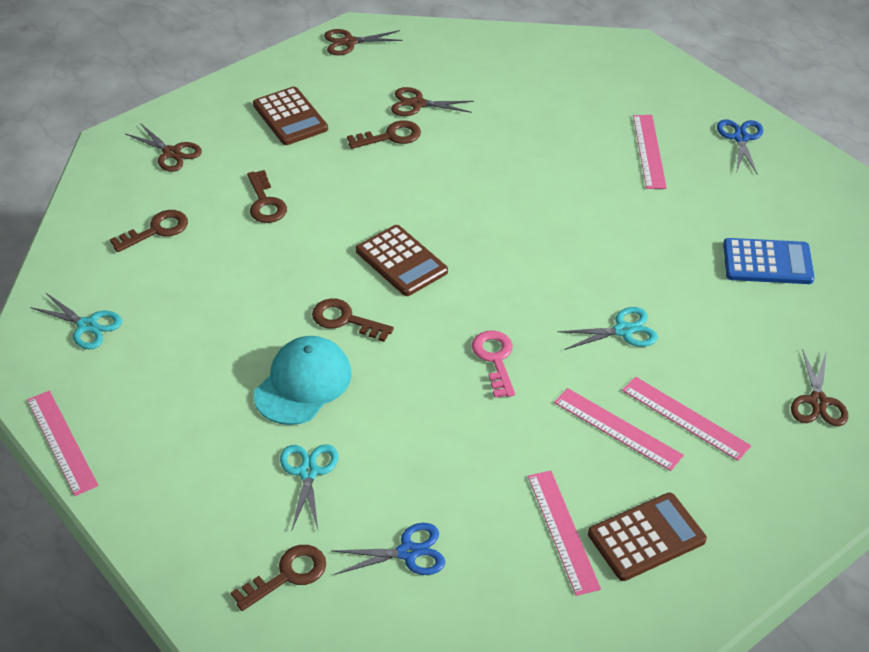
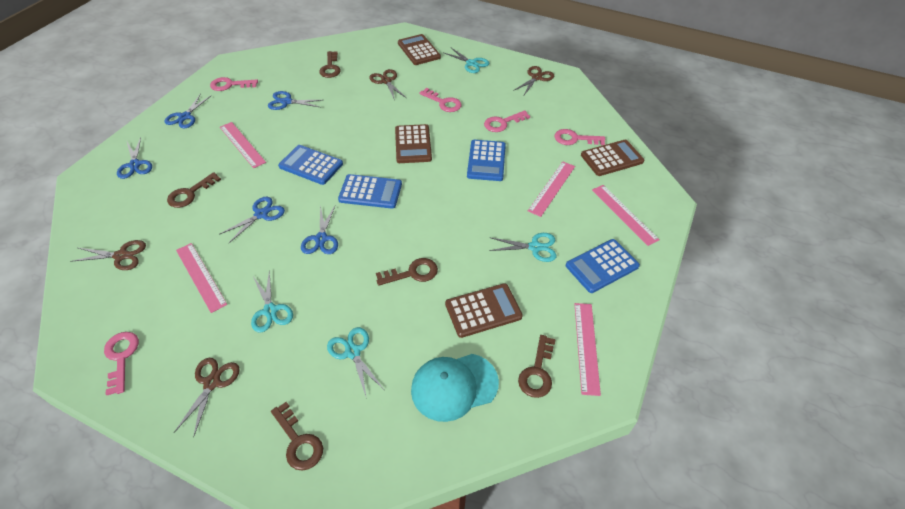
blue calculator: 1 -> 4
blue scissors: 2 -> 5
brown calculator: 3 -> 4
pink key: 1 -> 5
turquoise scissors: 3 -> 4

